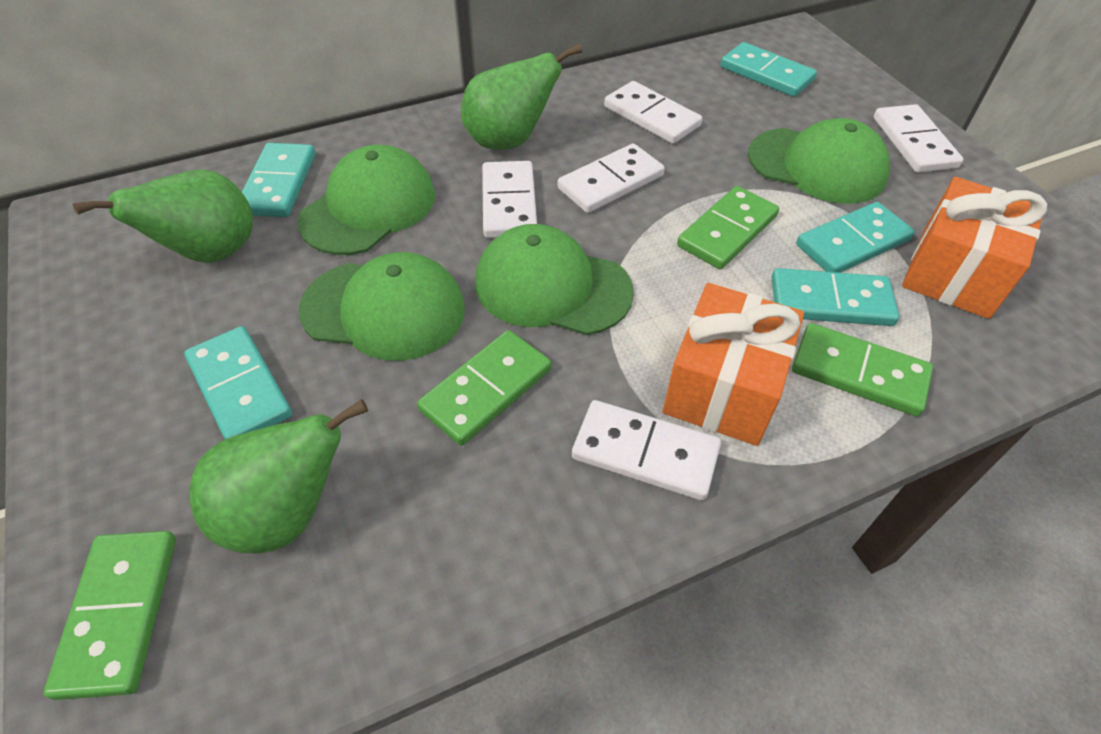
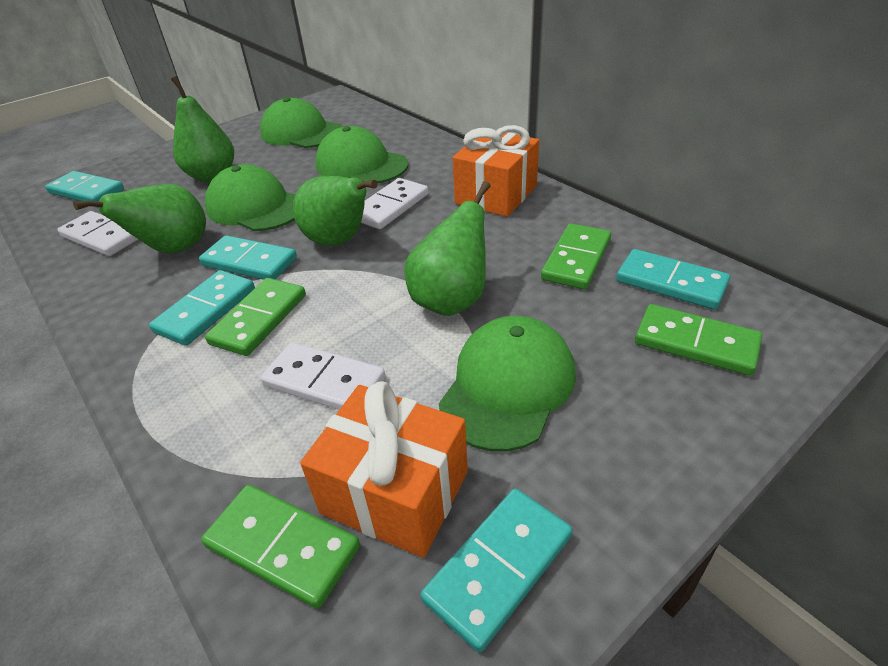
green pear: 3 -> 4
white domino: 5 -> 3

